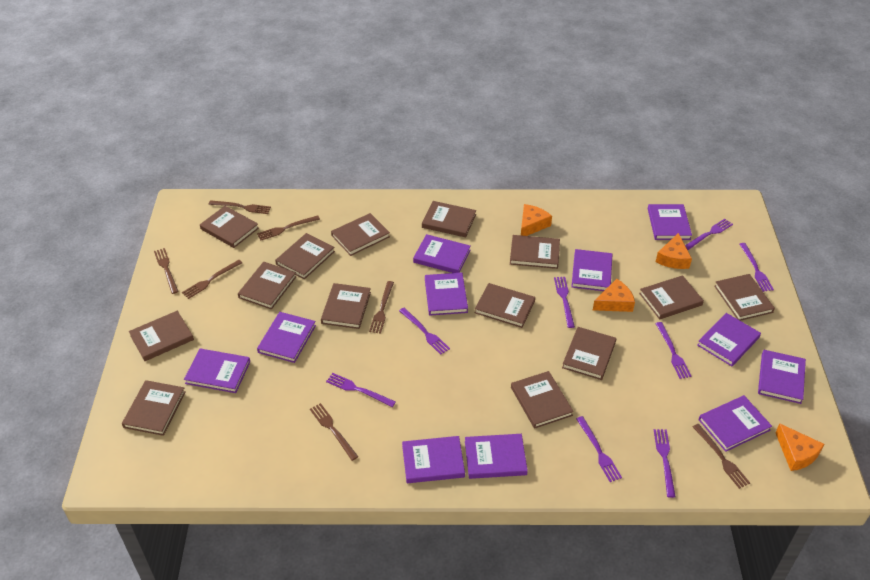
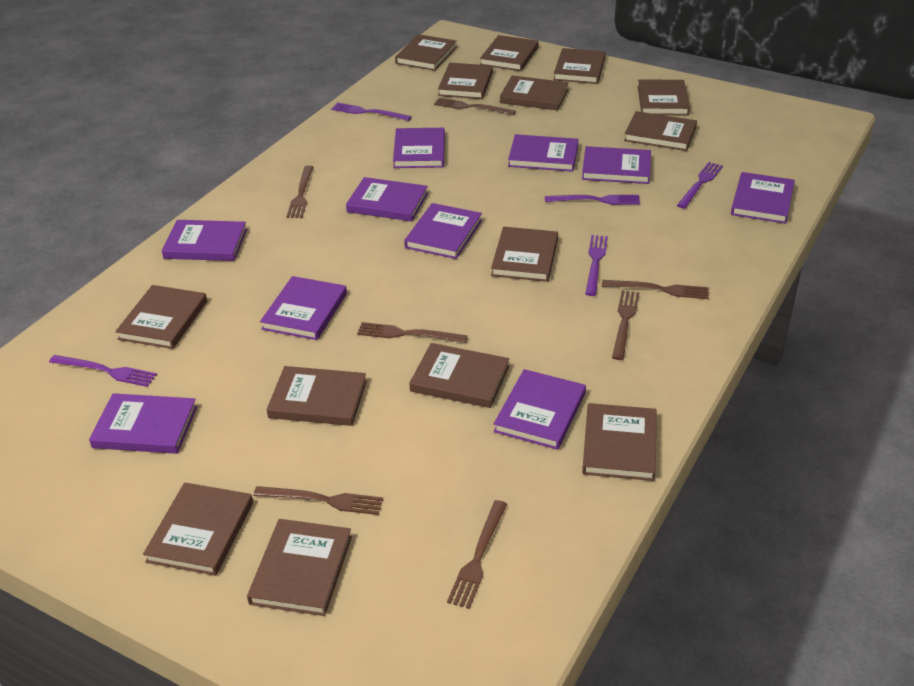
orange cheese: 4 -> 0
purple book: 11 -> 10
purple fork: 8 -> 5

